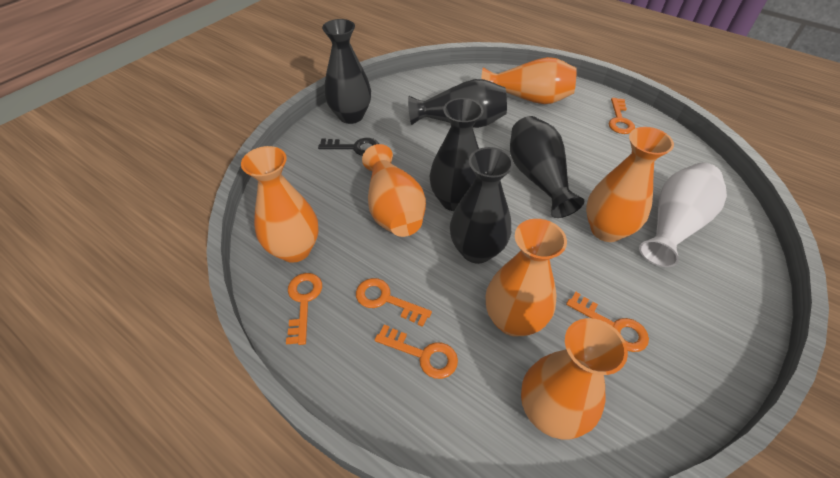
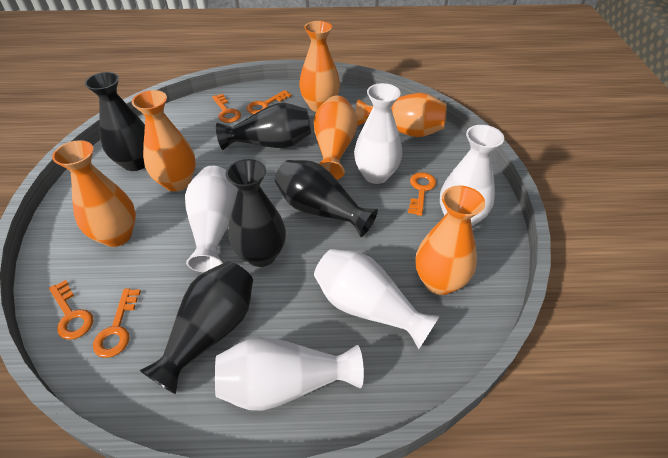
black key: 1 -> 0
white vase: 1 -> 5

